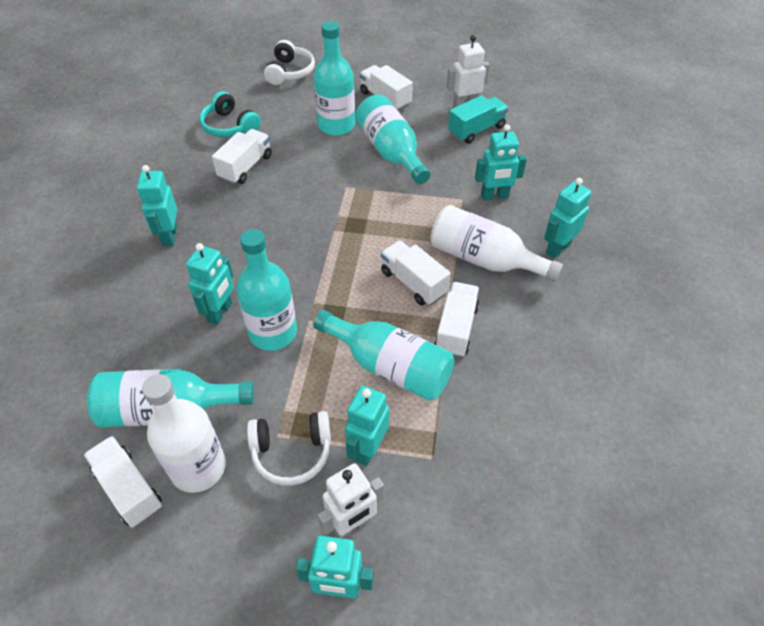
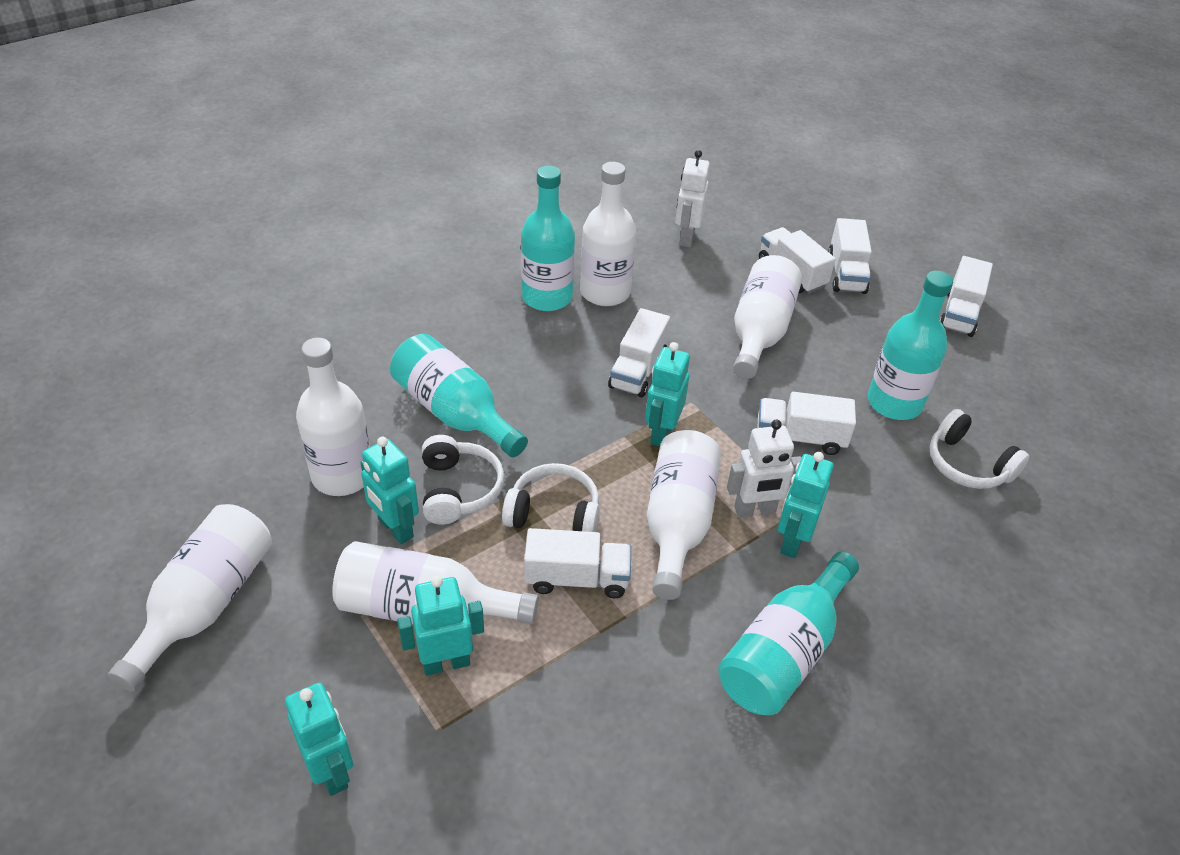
turquoise bottle: 5 -> 4
turquoise headphones: 1 -> 0
turquoise robot: 6 -> 5
turquoise truck: 1 -> 0
white bottle: 2 -> 6
white headphones: 2 -> 3
white truck: 5 -> 6

